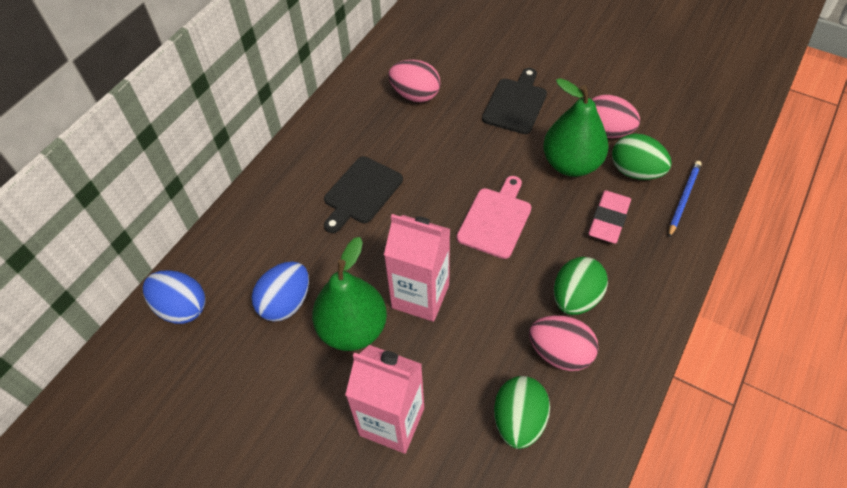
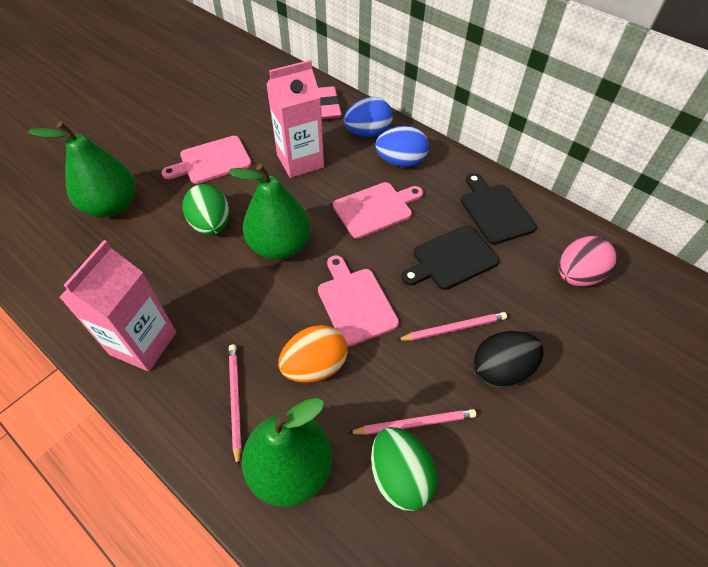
black egg: 0 -> 1
blue pencil: 1 -> 0
green egg: 3 -> 2
green pear: 2 -> 3
orange egg: 0 -> 1
pink cutting board: 1 -> 3
pink egg: 3 -> 1
pink pencil: 0 -> 3

